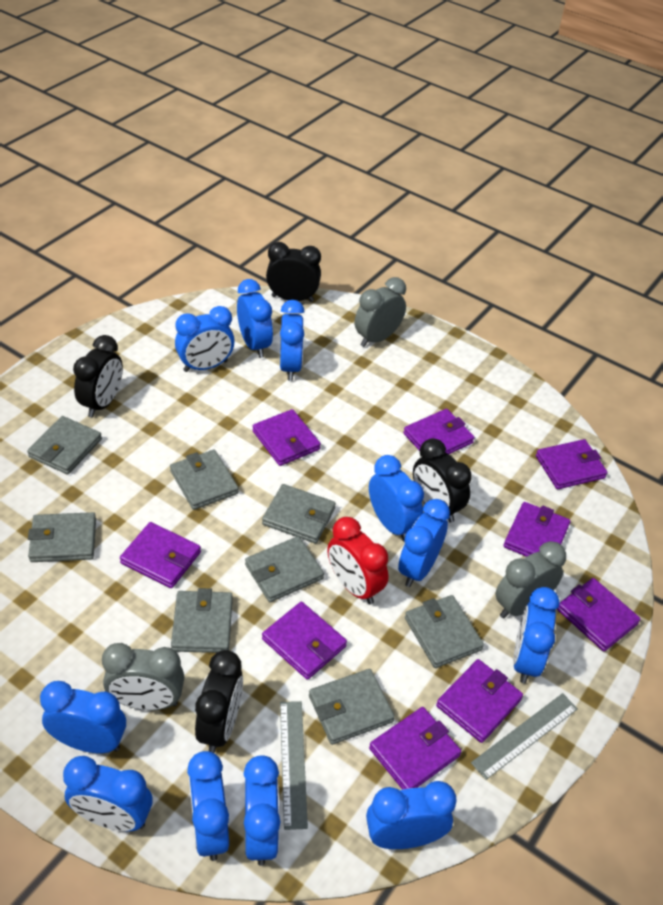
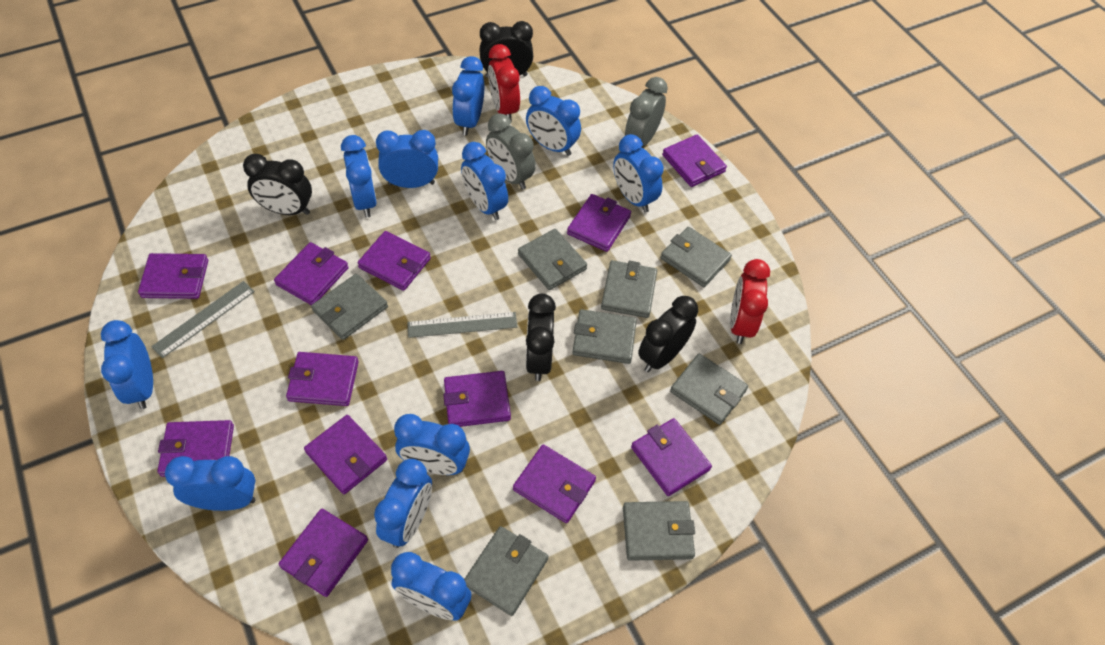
grey clock: 3 -> 2
purple wallet: 9 -> 12
red clock: 1 -> 2

